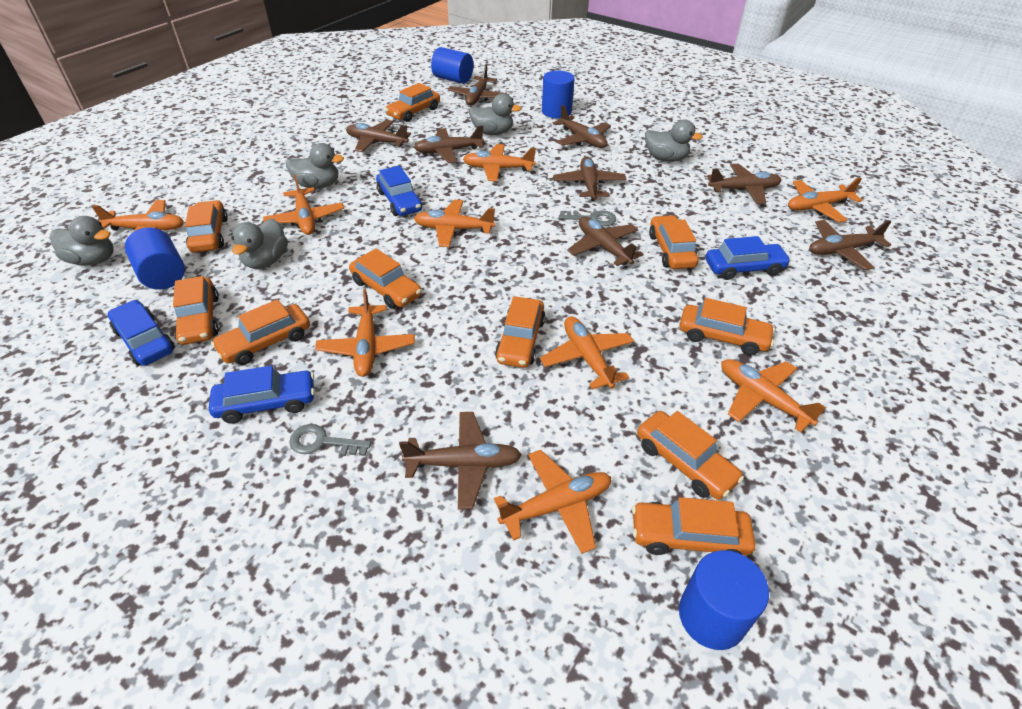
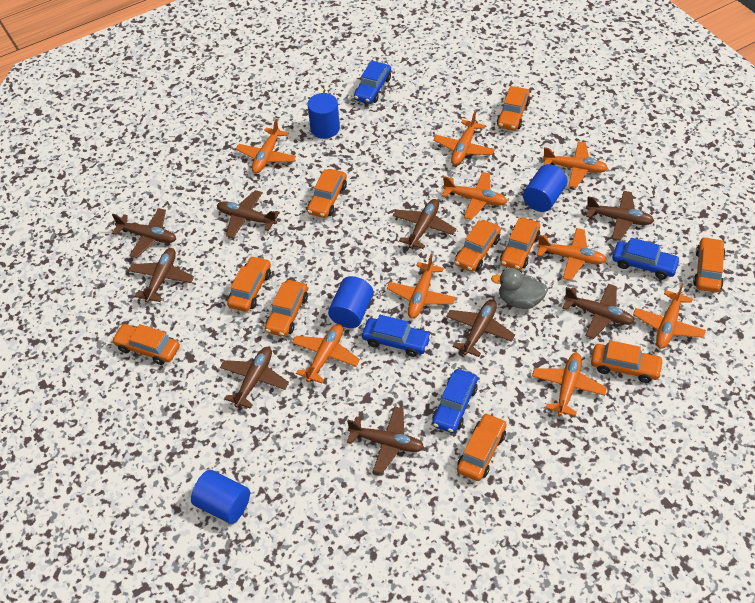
grey duck: 5 -> 1
grey key: 2 -> 0

